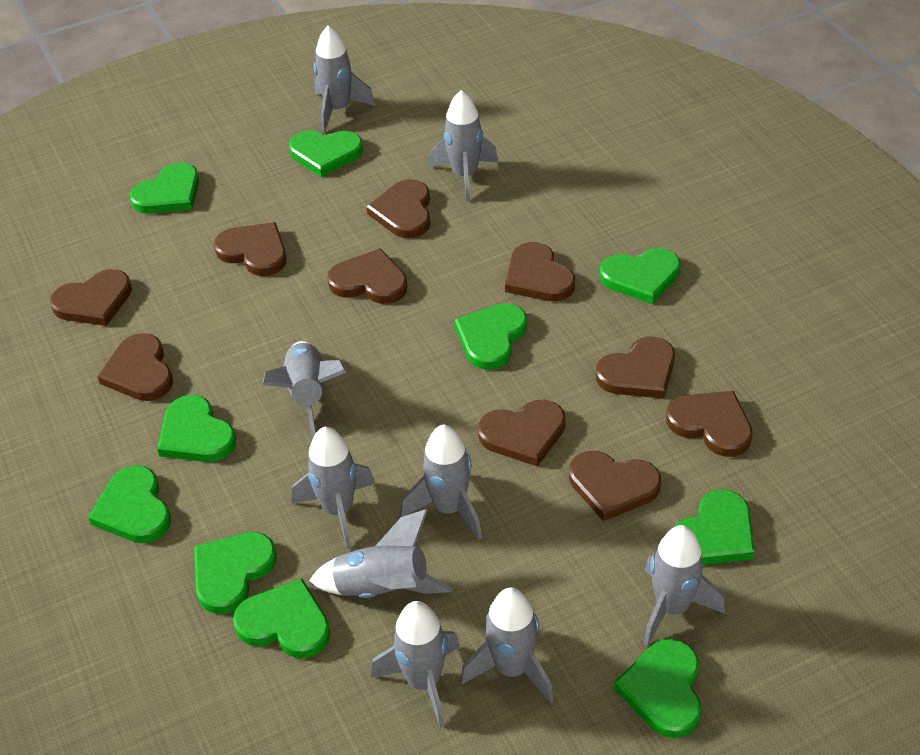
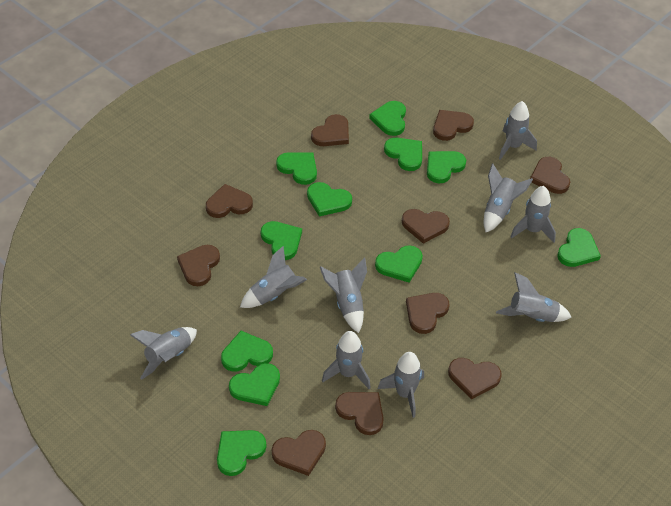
green heart: 10 -> 11

